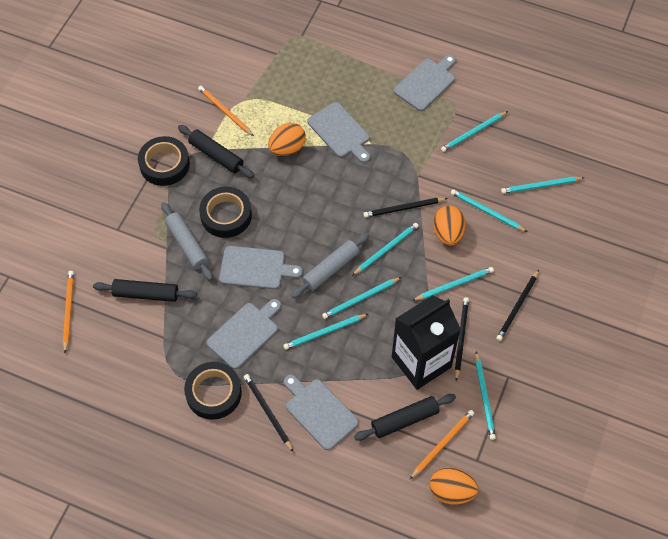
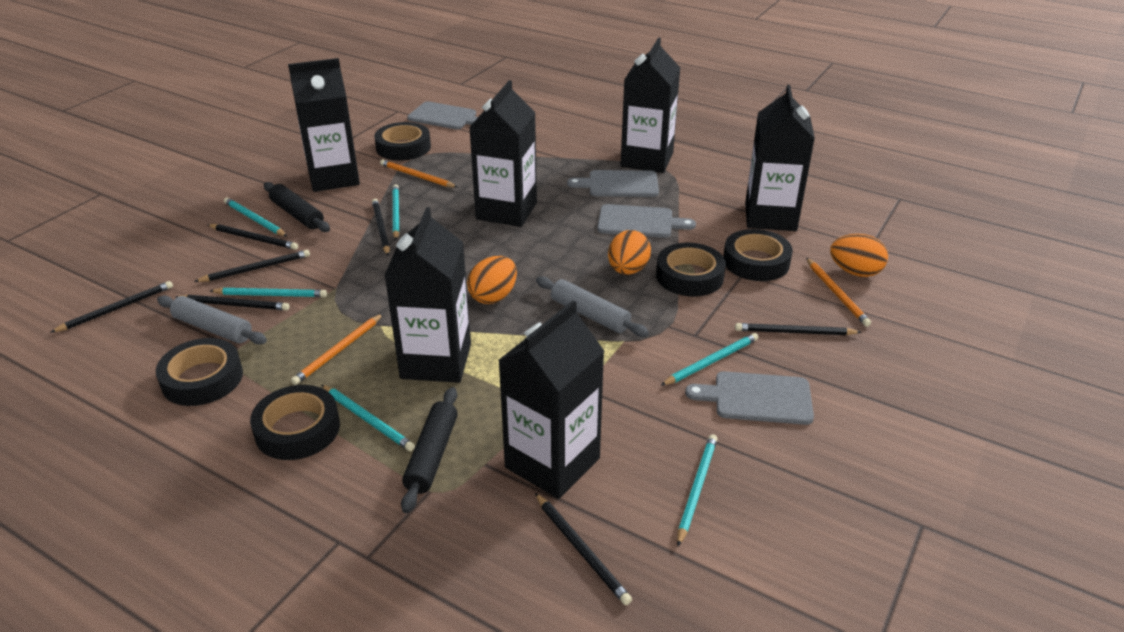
black carton: 1 -> 6
black pencil: 4 -> 7
black rolling pin: 3 -> 2
black tape: 3 -> 5
grey cutting board: 5 -> 4
turquoise pencil: 8 -> 6

